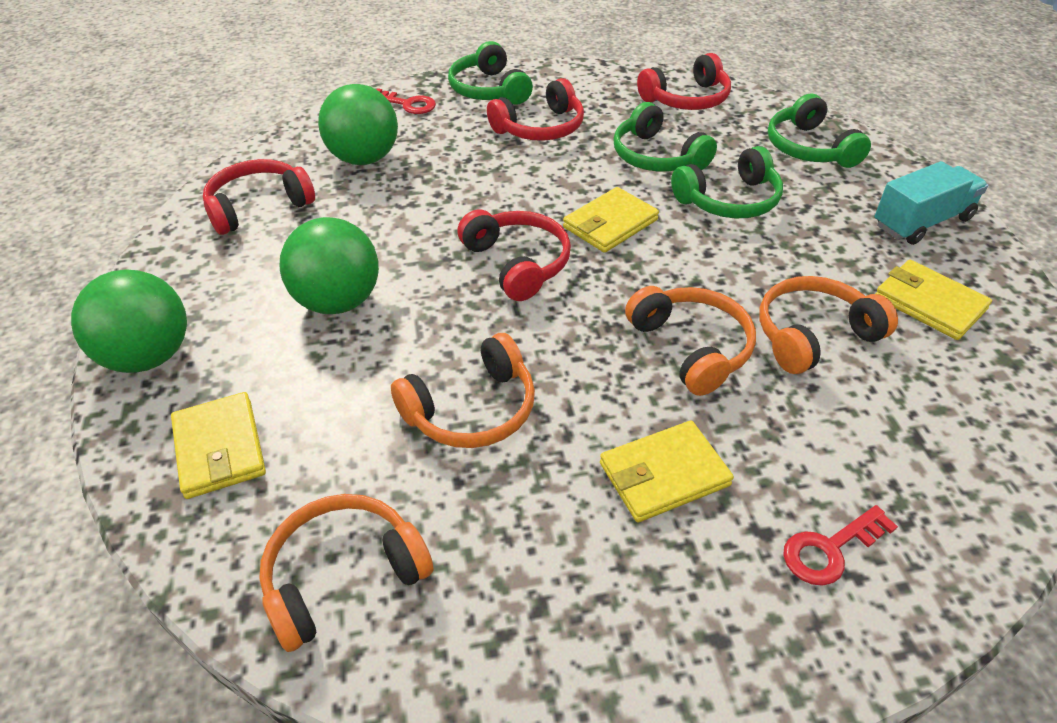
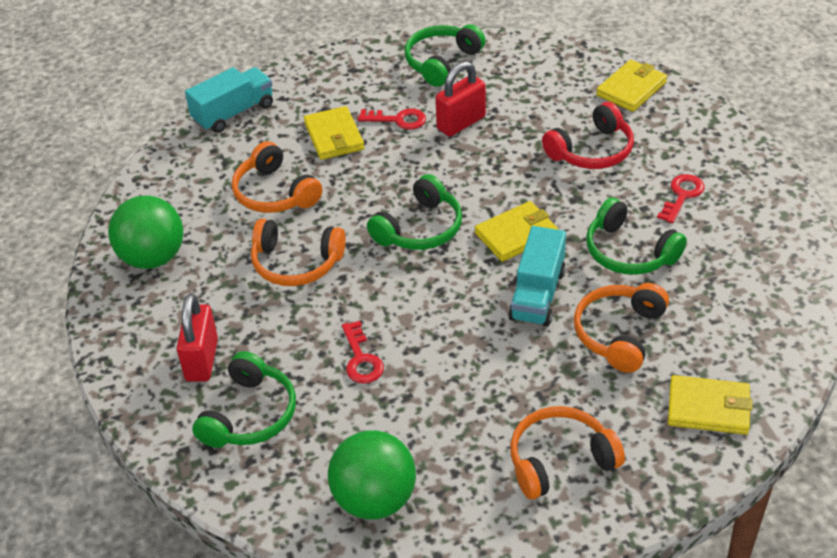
green ball: 3 -> 2
red headphones: 4 -> 1
red key: 2 -> 3
red padlock: 0 -> 2
turquoise truck: 1 -> 2

